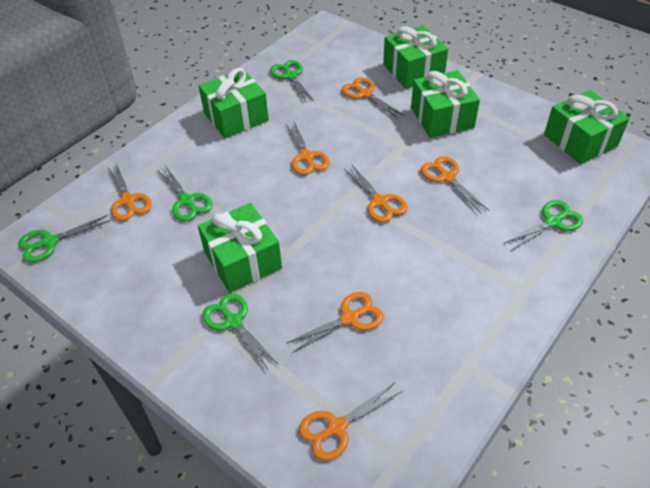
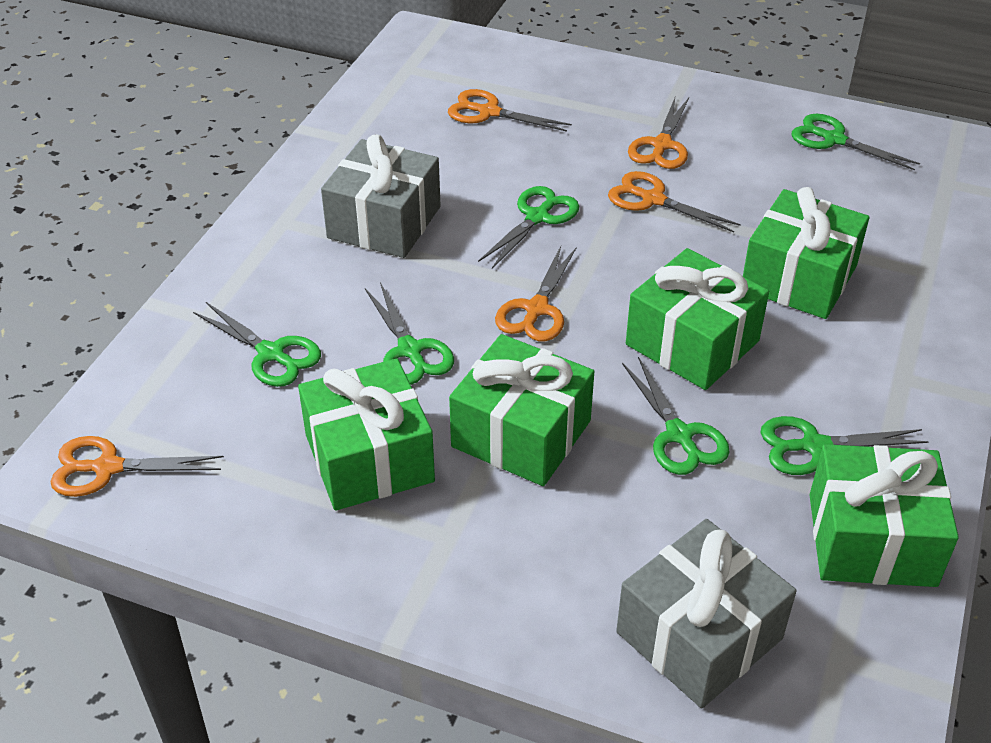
green scissors: 5 -> 6
grey gift: 0 -> 2
orange scissors: 7 -> 5

